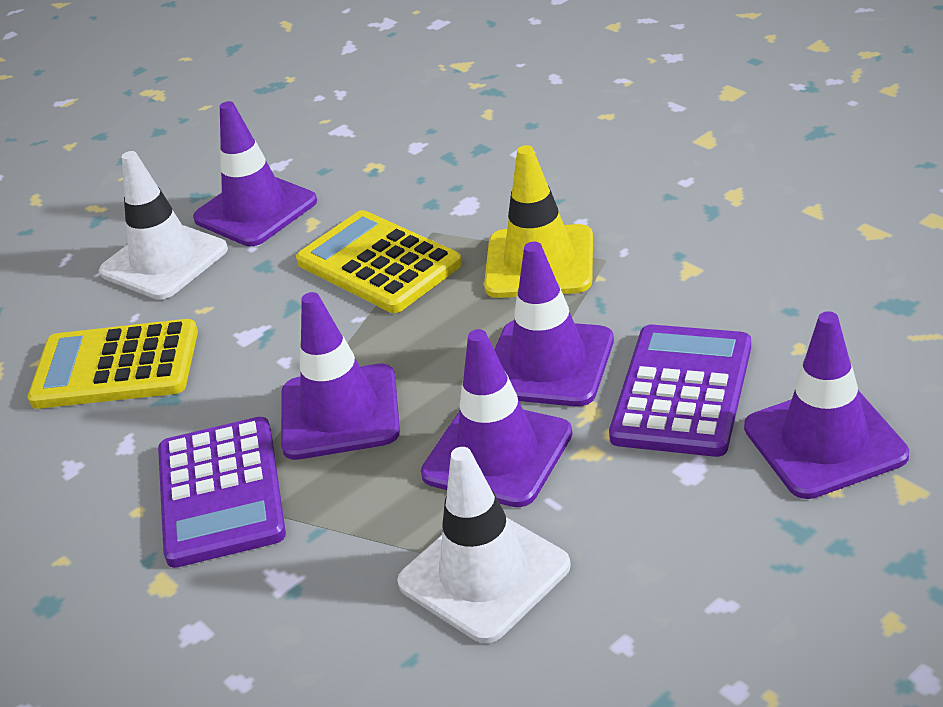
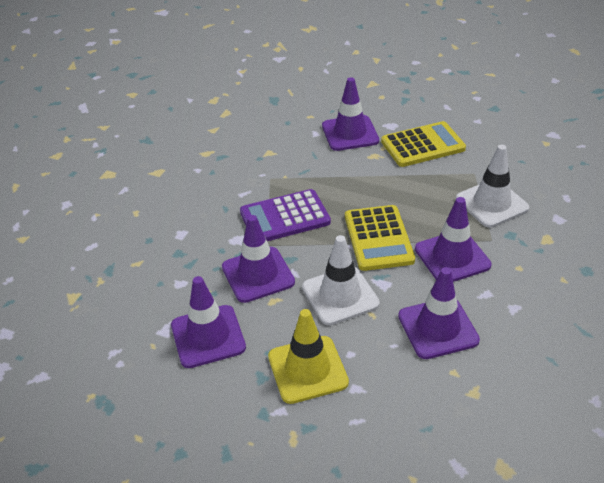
purple calculator: 2 -> 1

